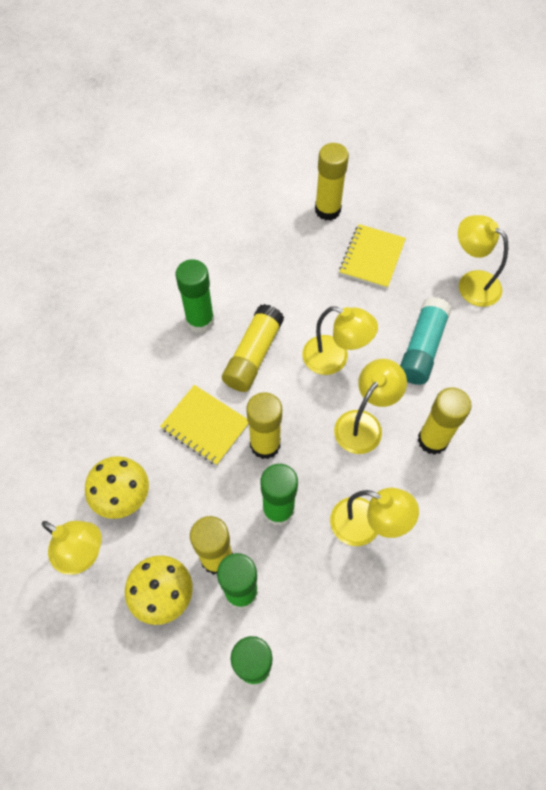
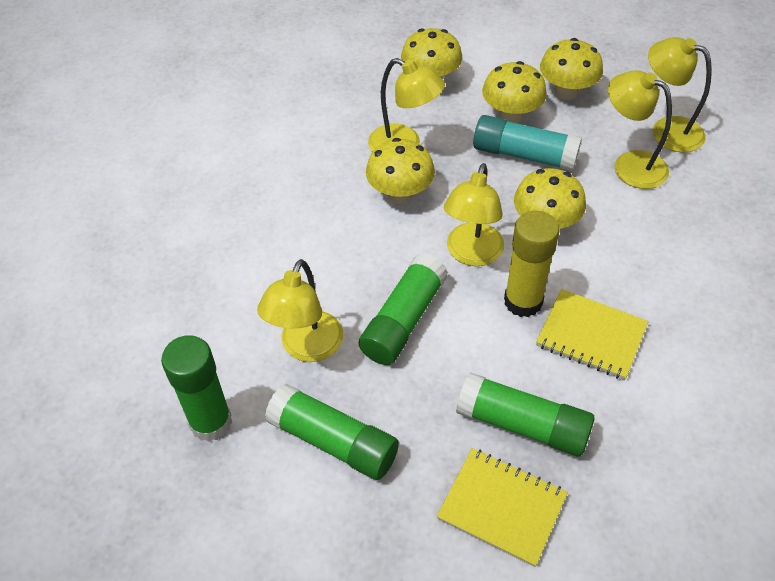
yellow glue stick: 5 -> 1
yellow mushroom: 2 -> 5

